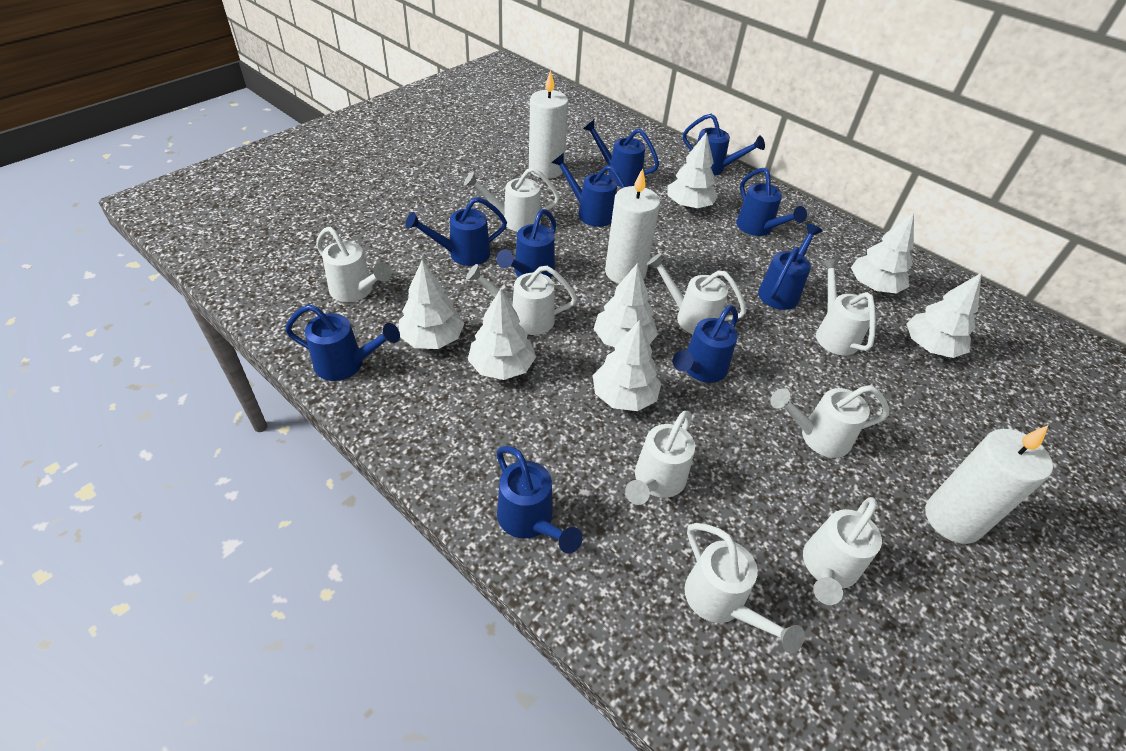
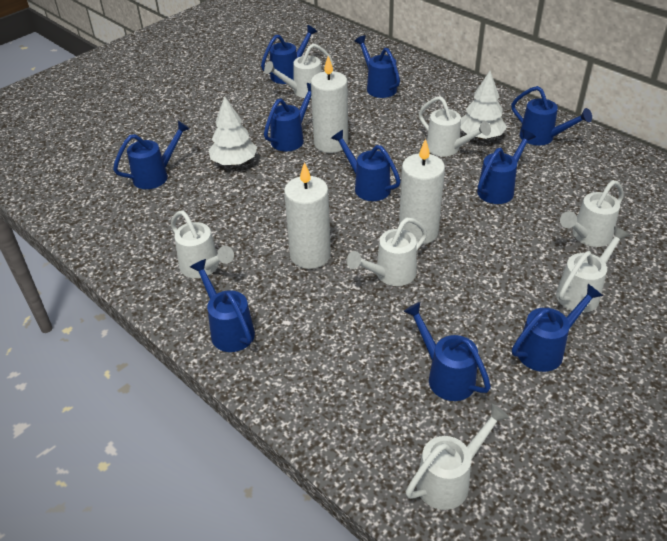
white tree: 7 -> 2
white watering can: 9 -> 7

